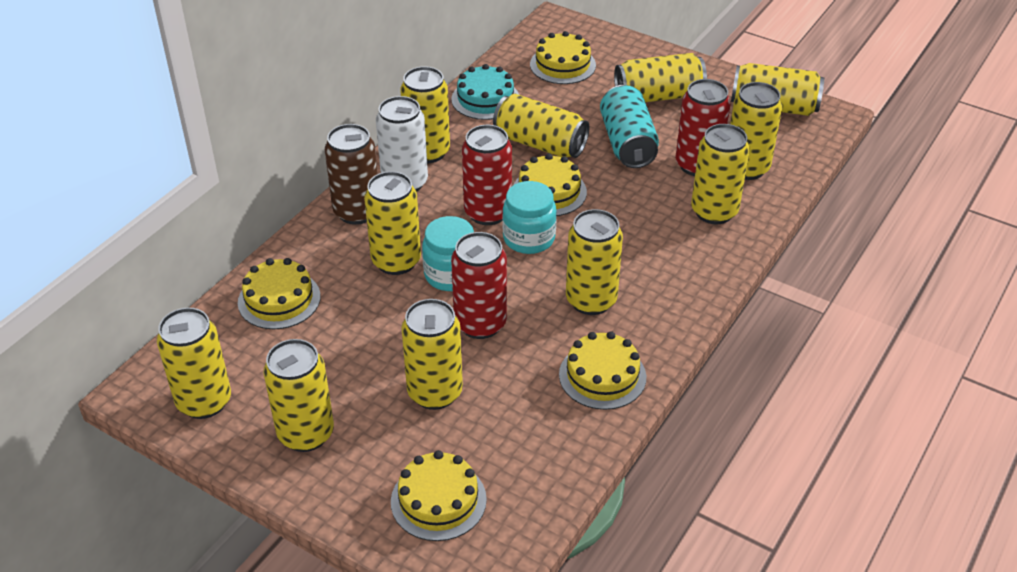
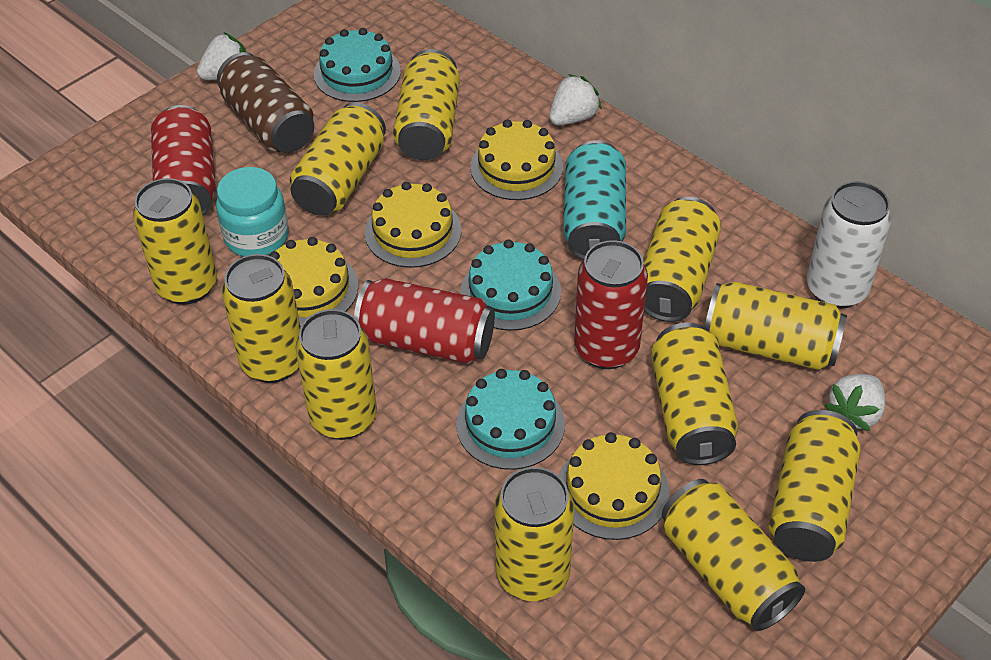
turquoise cake: 1 -> 3
turquoise jar: 2 -> 1
white strawberry: 0 -> 3
yellow cake: 5 -> 4

